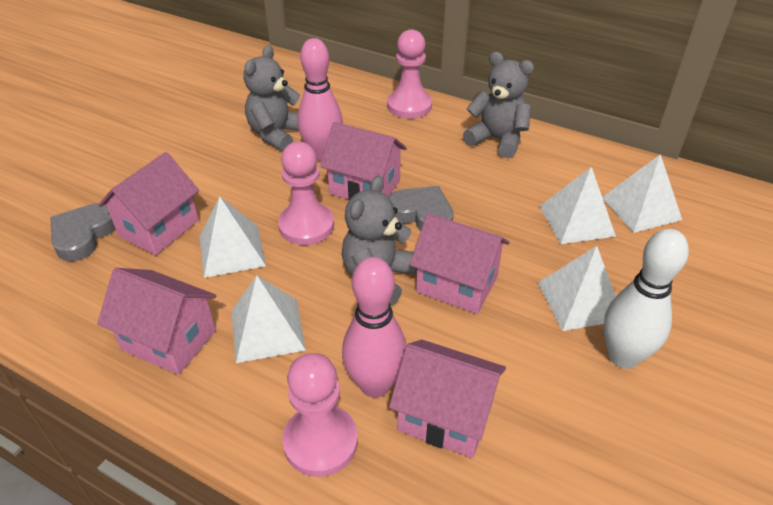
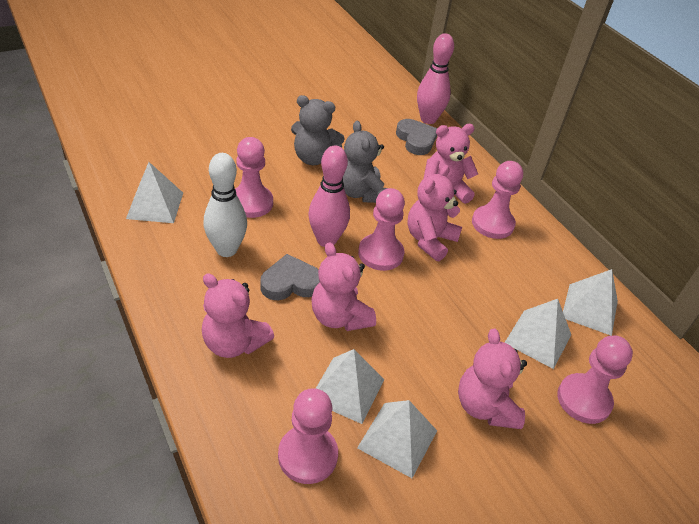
grey teddy bear: 3 -> 2
pink house: 5 -> 0
pink pawn: 3 -> 5
pink teddy bear: 0 -> 5

